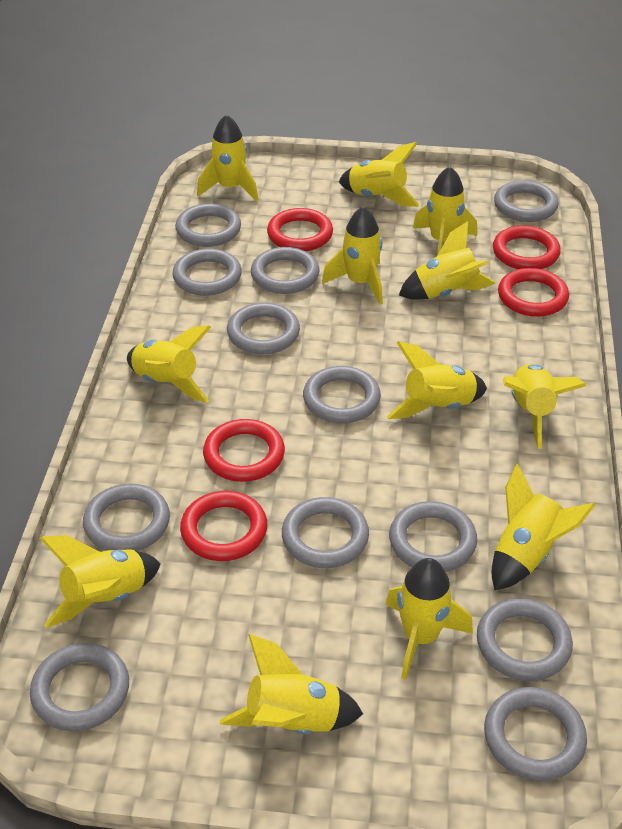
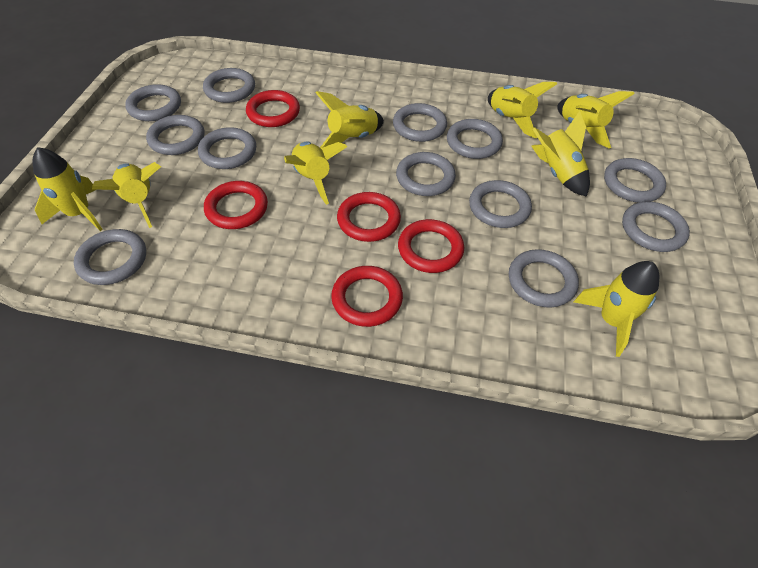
yellow rocket: 12 -> 8

